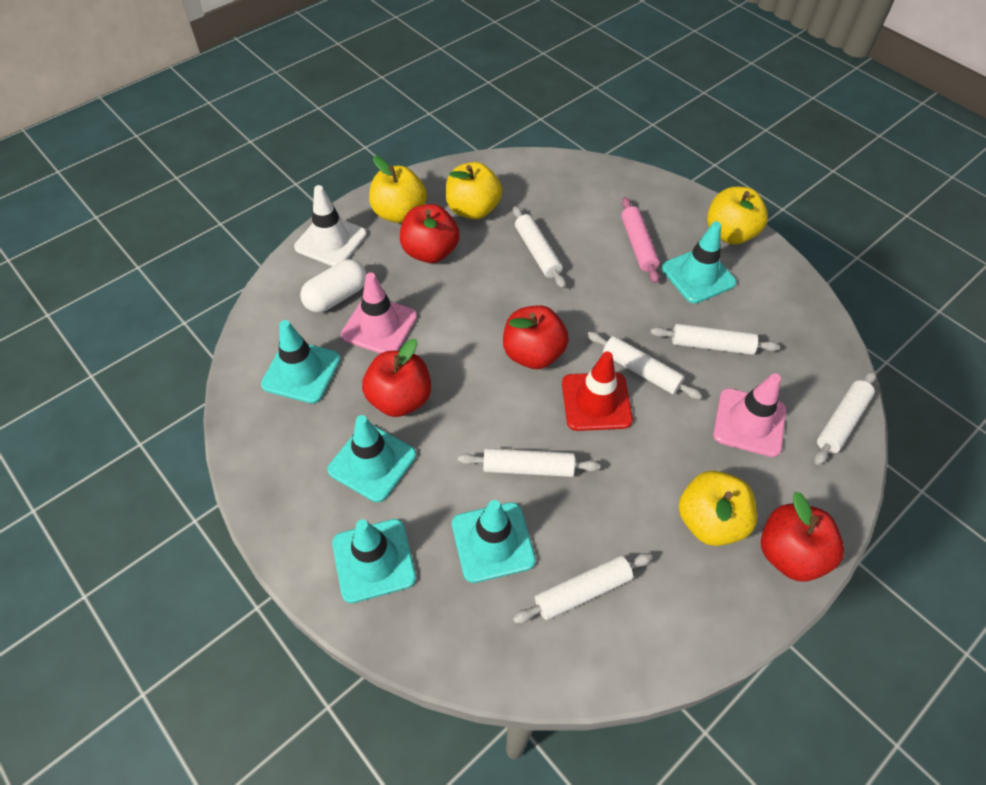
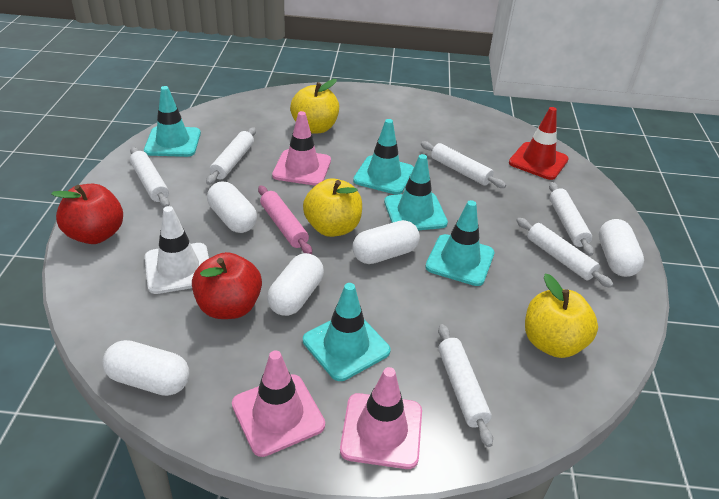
pink traffic cone: 2 -> 3
red apple: 4 -> 2
white capsule: 1 -> 5
yellow apple: 4 -> 3

